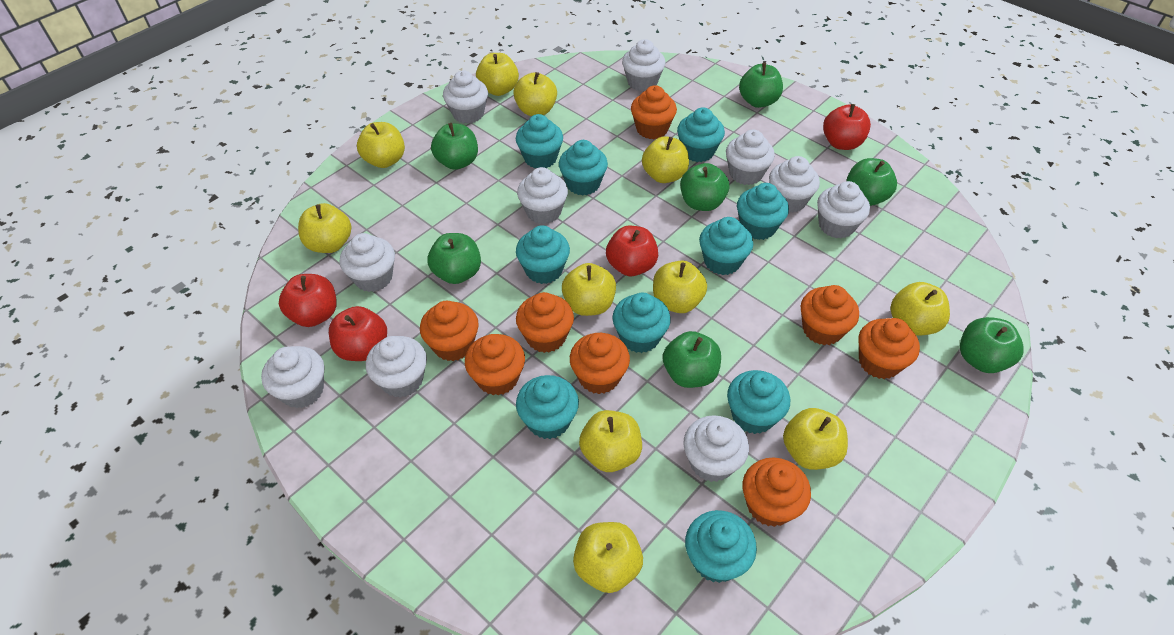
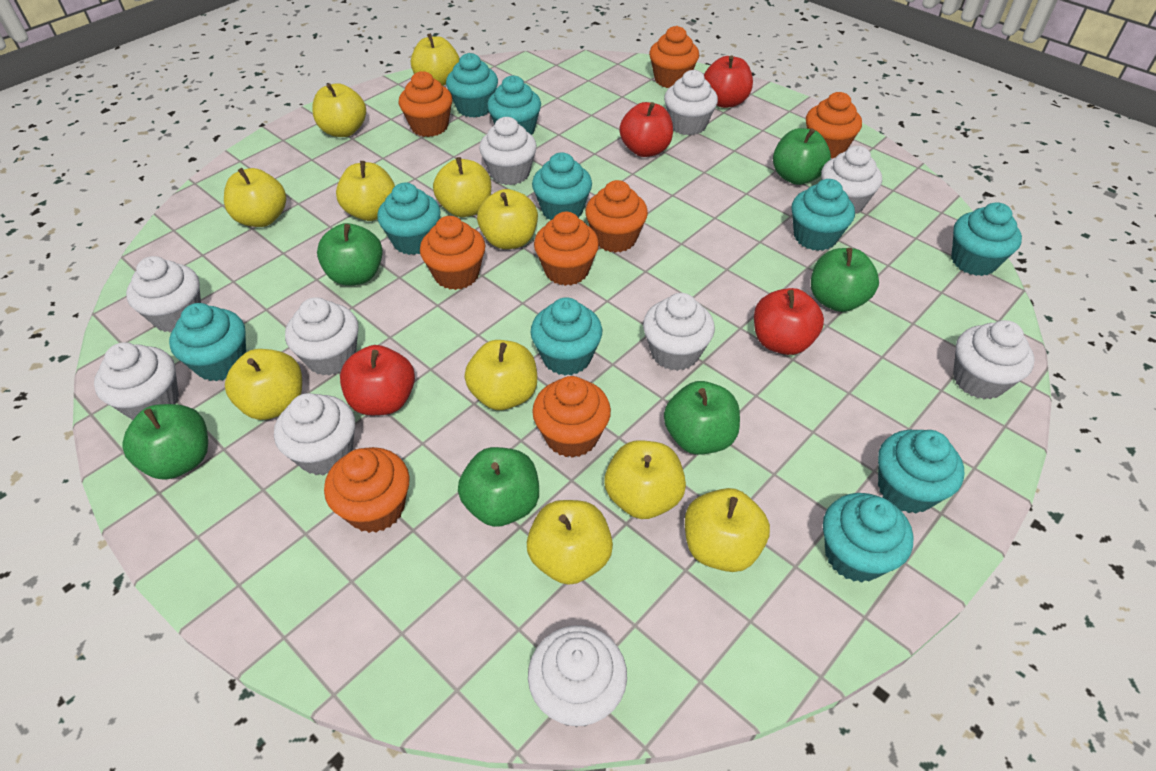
green apple: 7 -> 6

